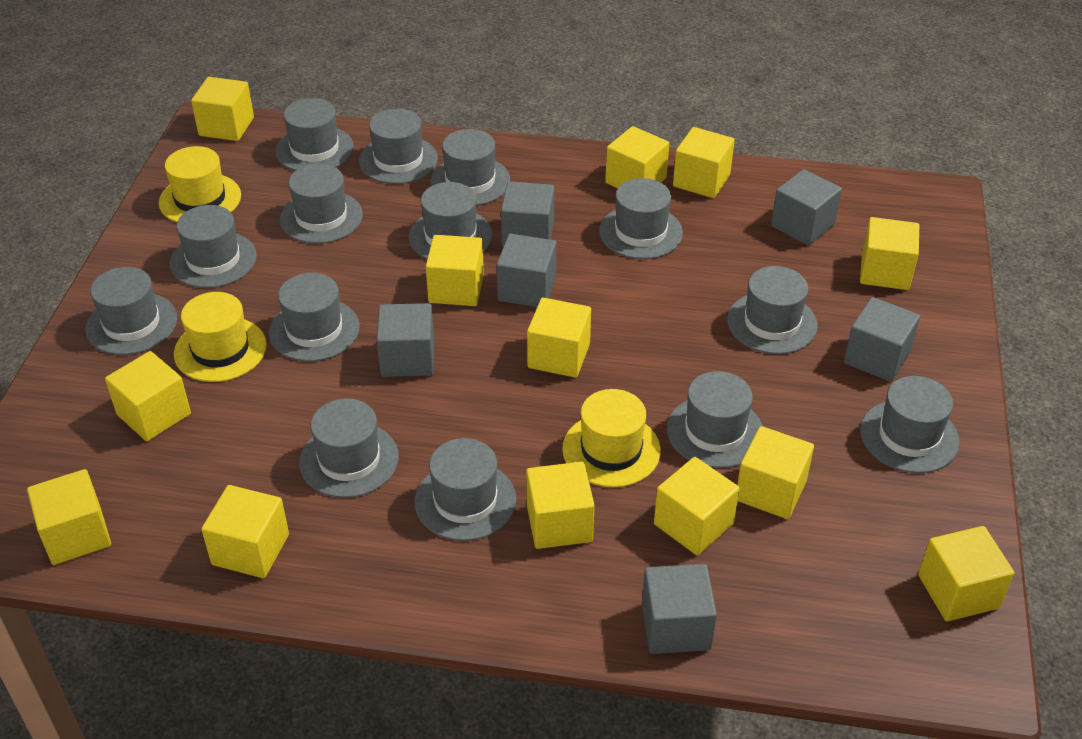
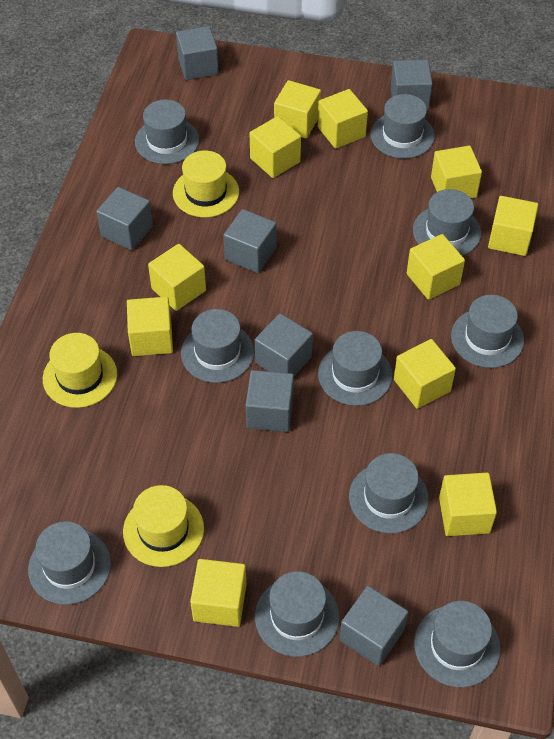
grey cube: 6 -> 7
grey hat: 14 -> 10
yellow cube: 13 -> 11

